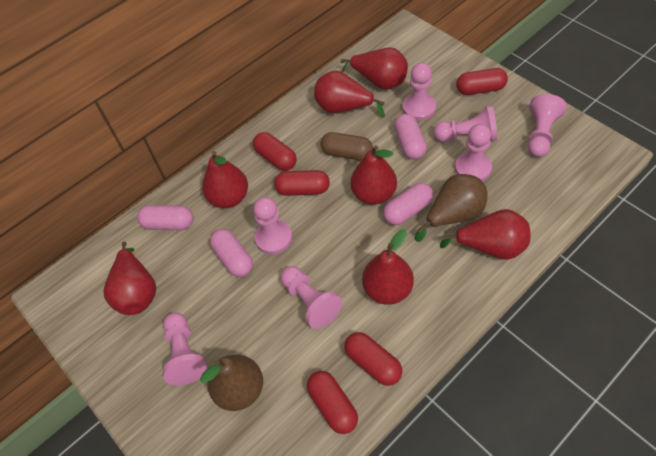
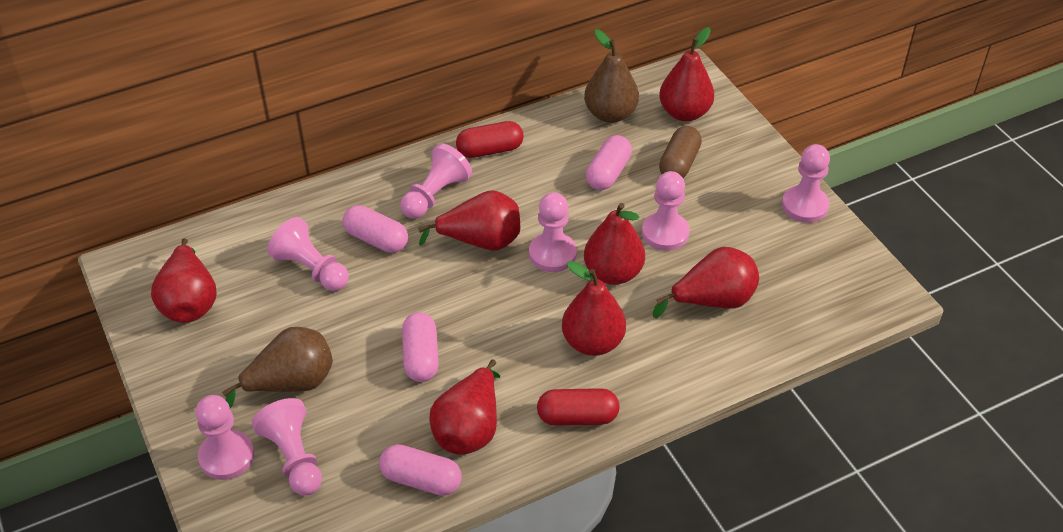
red capsule: 5 -> 2

